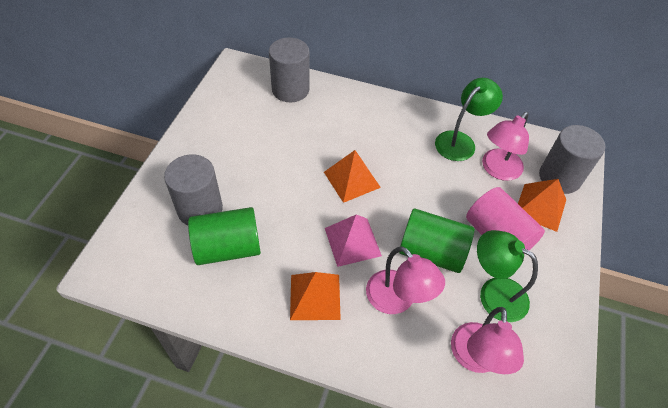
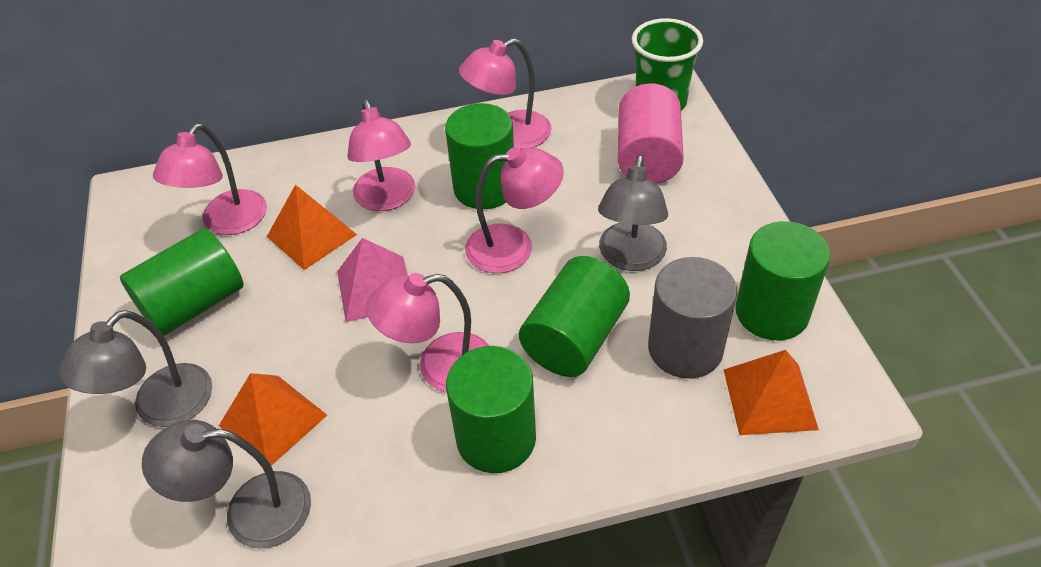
green cup: 0 -> 1
green cylinder: 2 -> 5
green lamp: 2 -> 0
grey cylinder: 3 -> 1
grey lamp: 0 -> 3
pink lamp: 3 -> 5

